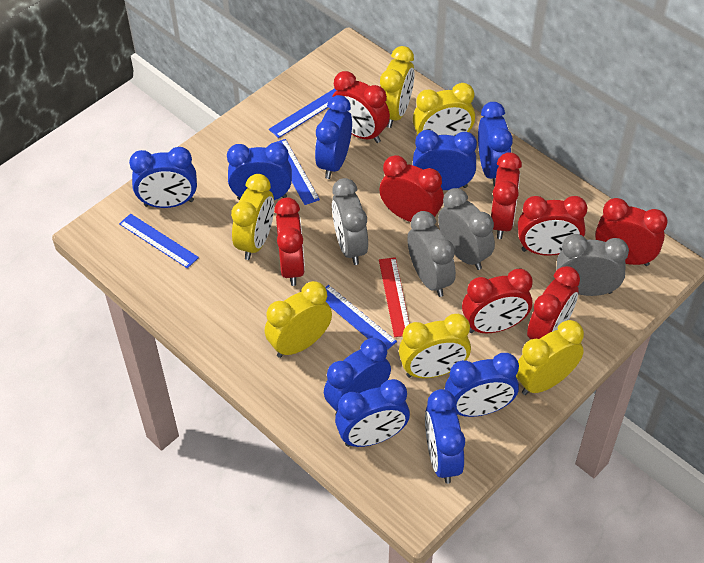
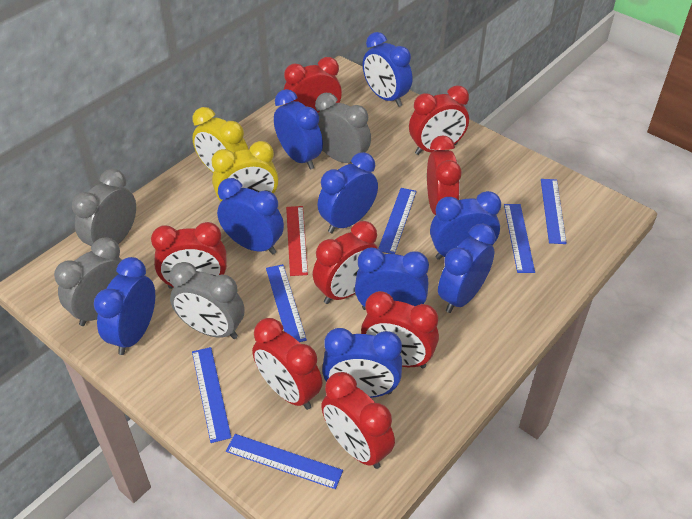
blue ruler: 4 -> 6
yellow clock: 6 -> 2

